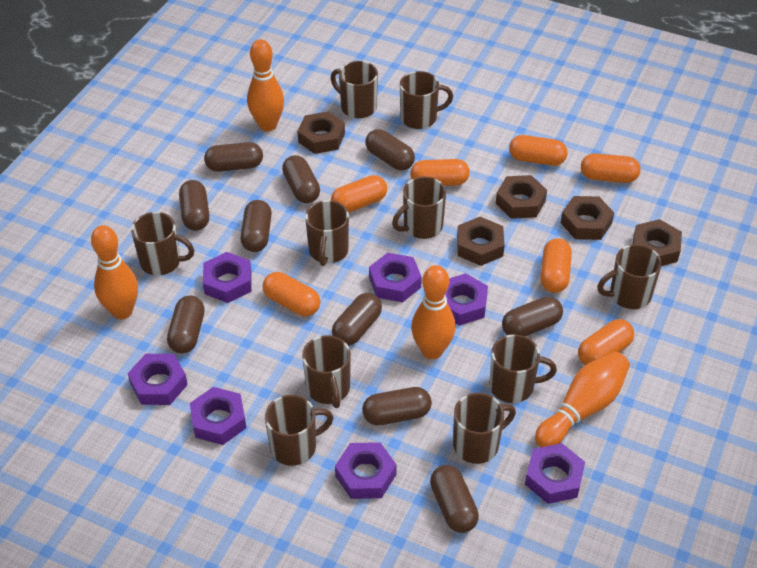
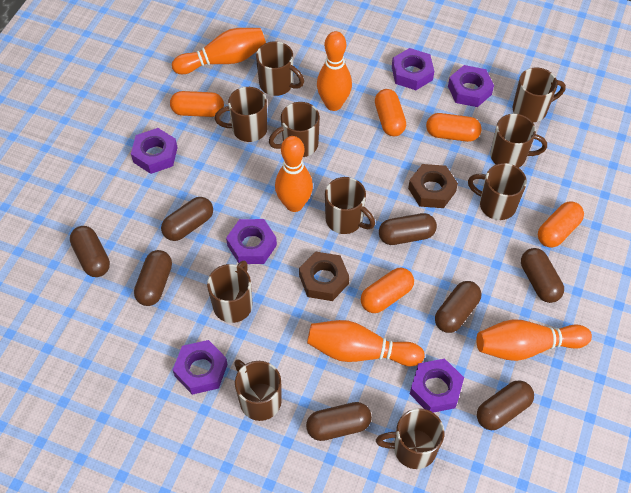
brown capsule: 10 -> 8
brown nut: 5 -> 2
orange bowling pin: 4 -> 5
orange capsule: 7 -> 5
purple nut: 7 -> 6

